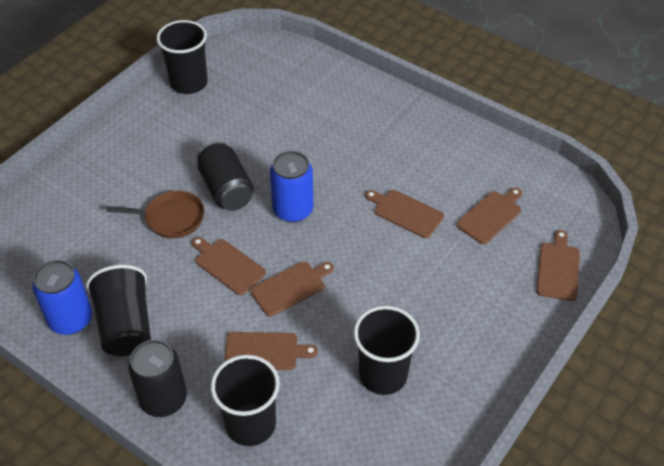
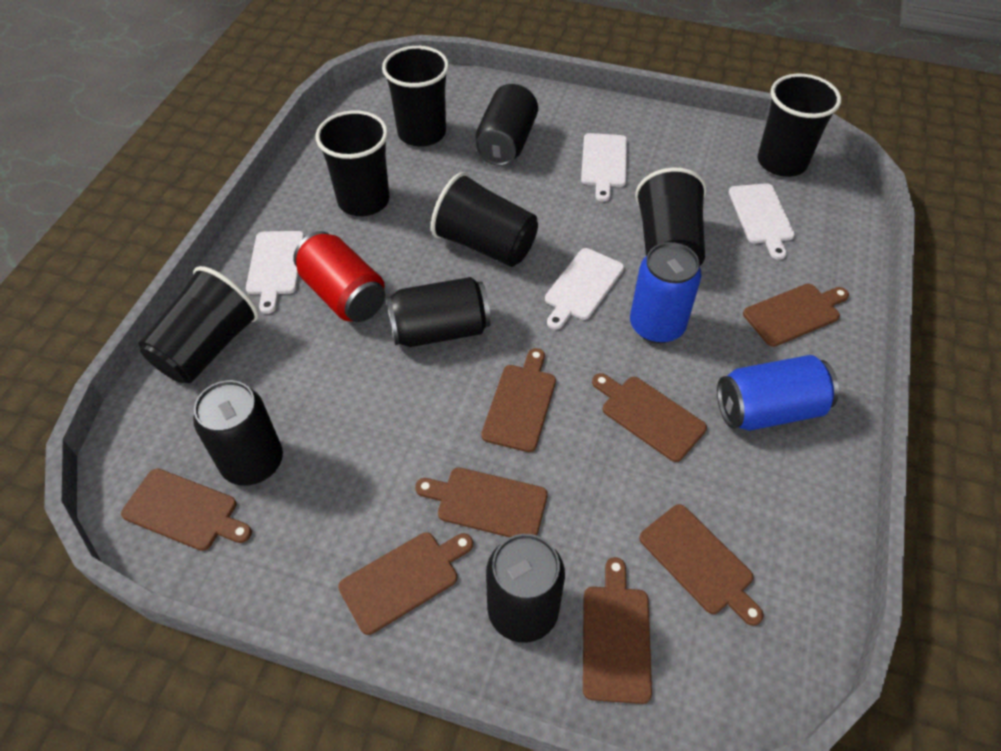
black can: 2 -> 4
black cup: 4 -> 6
brown cutting board: 6 -> 8
brown pan: 1 -> 0
red can: 0 -> 1
white cutting board: 0 -> 4

